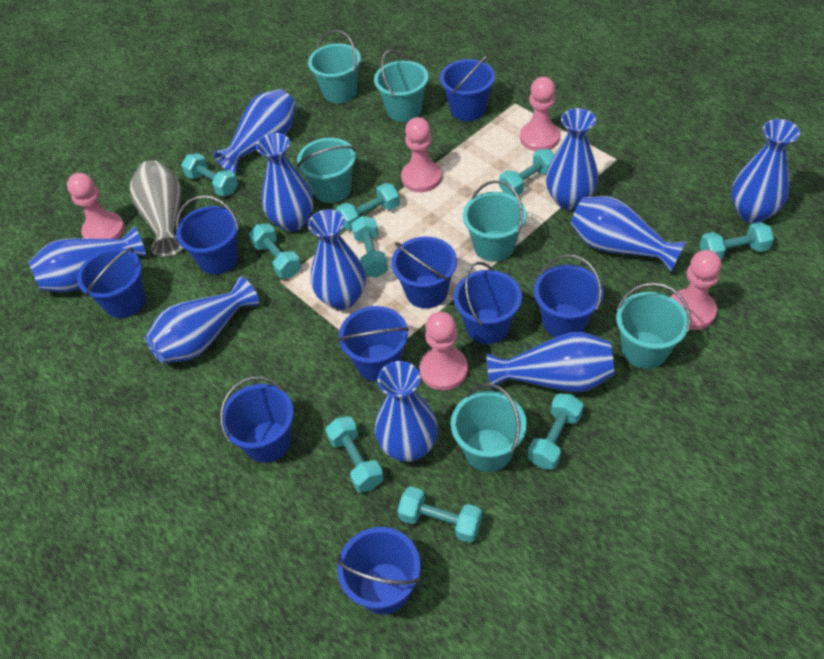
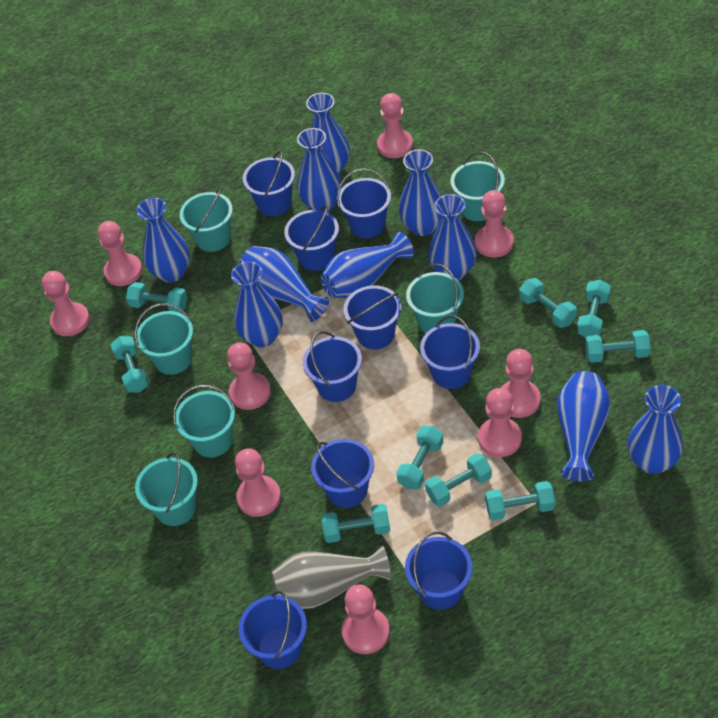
pink pawn: 5 -> 9

